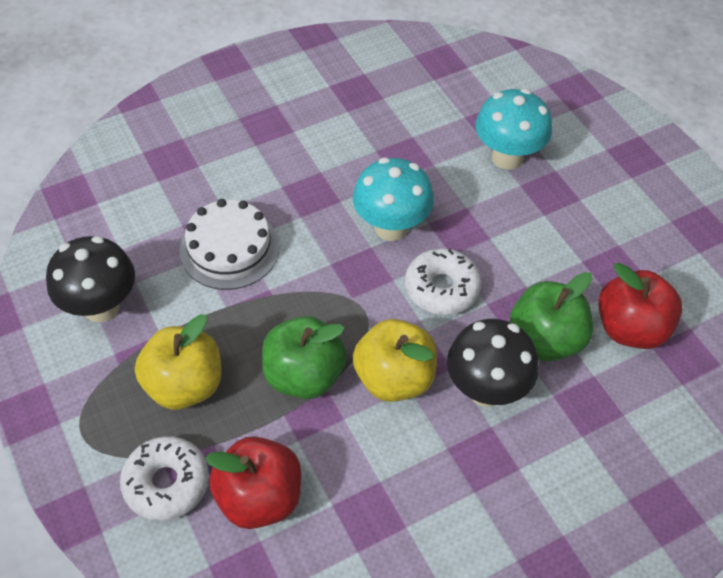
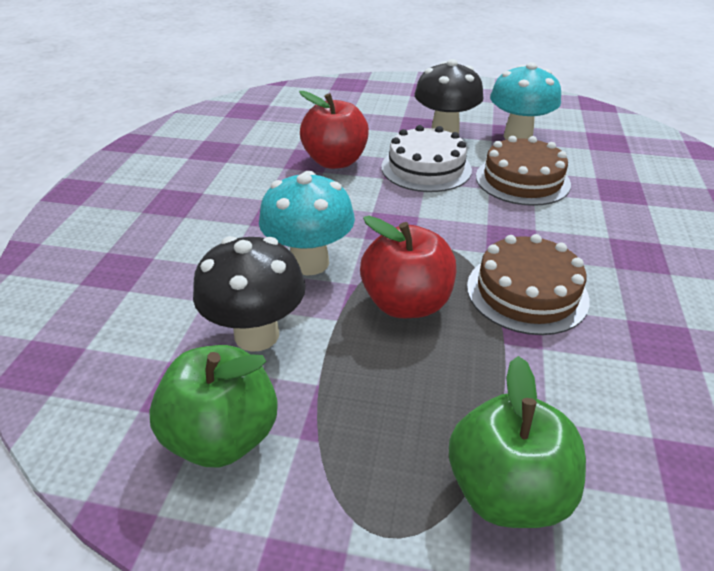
brown cake: 0 -> 2
white donut: 2 -> 0
yellow apple: 2 -> 0

